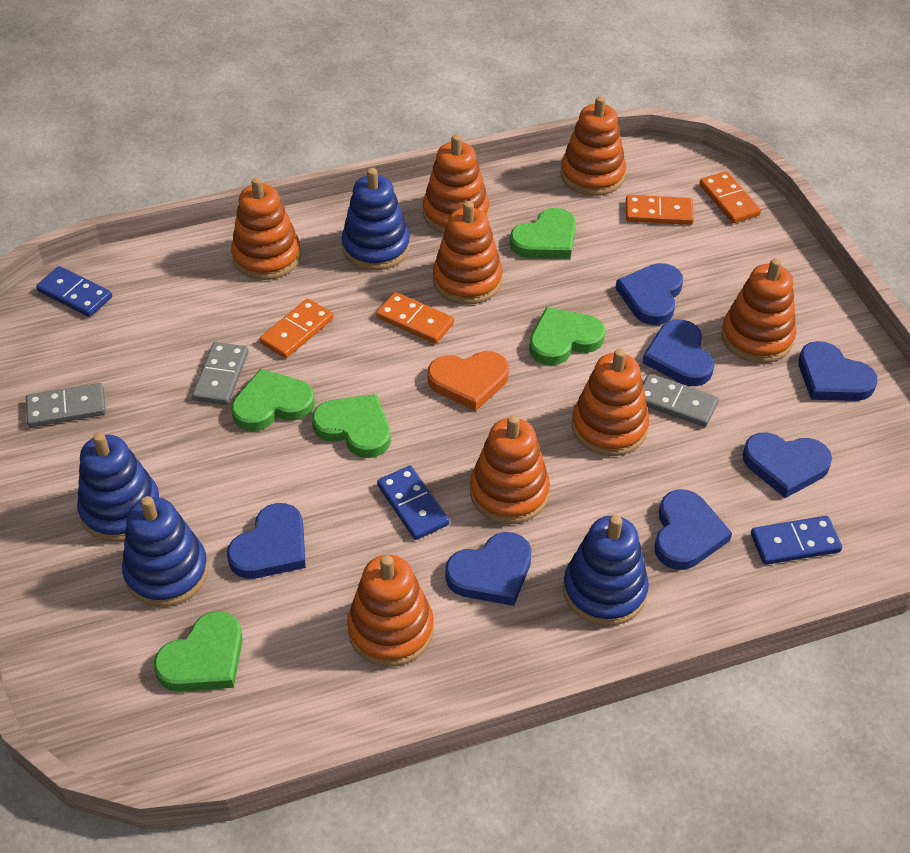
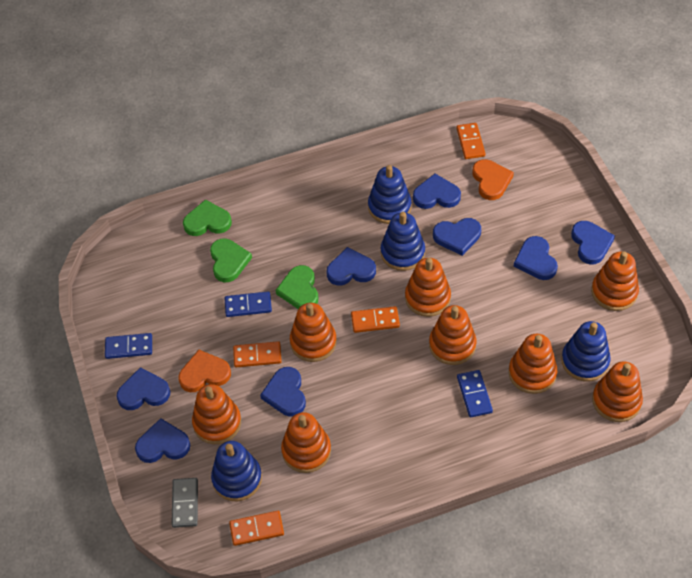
blue heart: 7 -> 8
green heart: 5 -> 3
grey domino: 3 -> 1
orange heart: 1 -> 2

